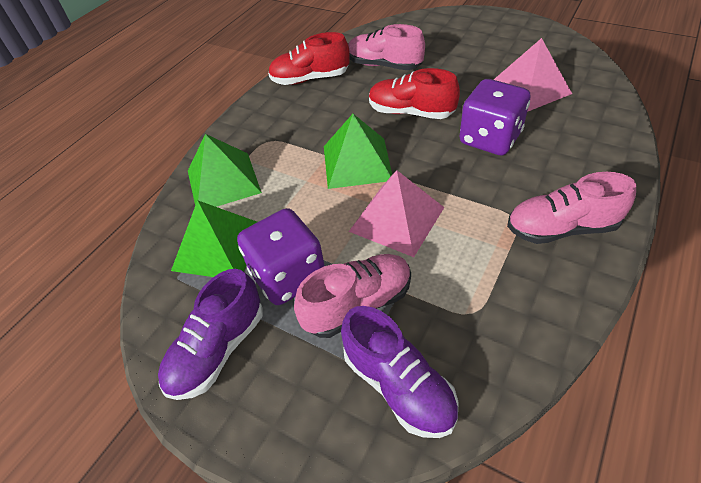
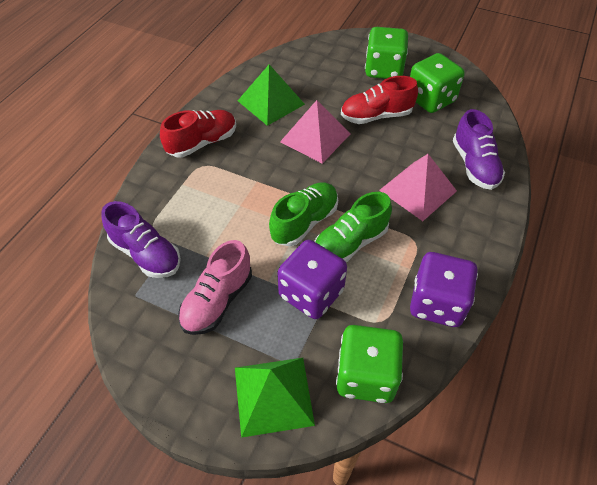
green dice: 0 -> 3
green pyramid: 3 -> 2
green shoe: 0 -> 2
pink shoe: 3 -> 1

